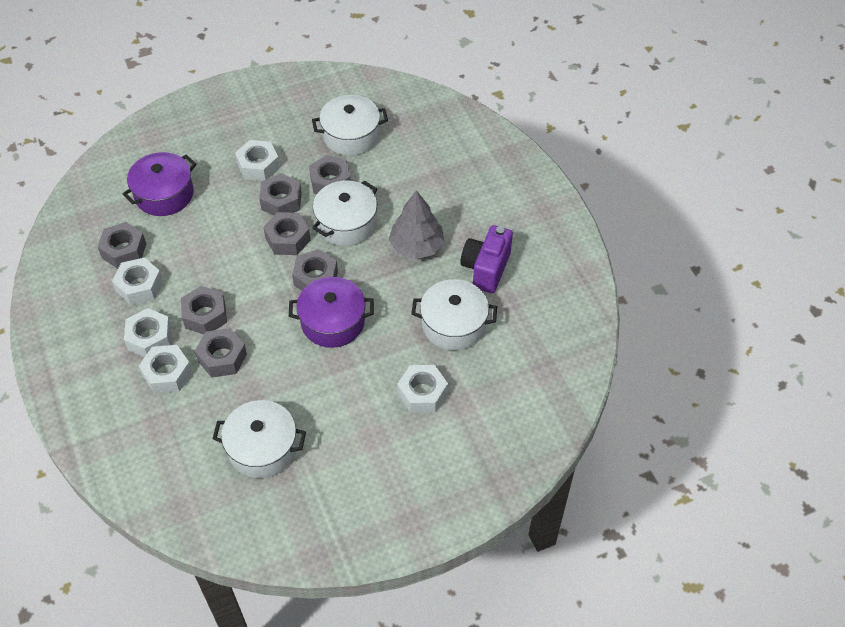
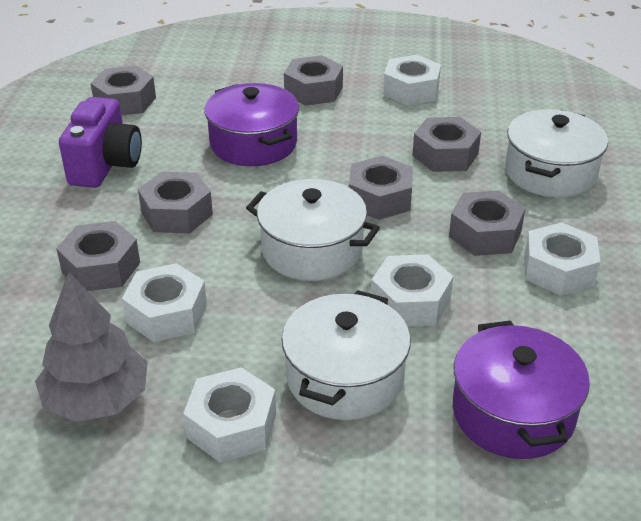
white pot: 4 -> 3

